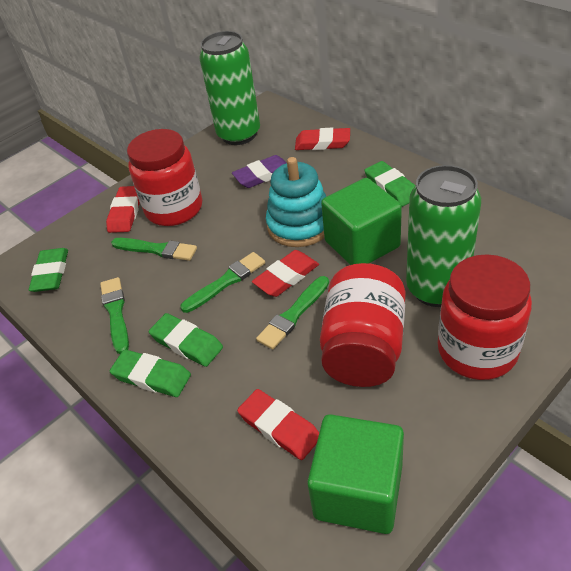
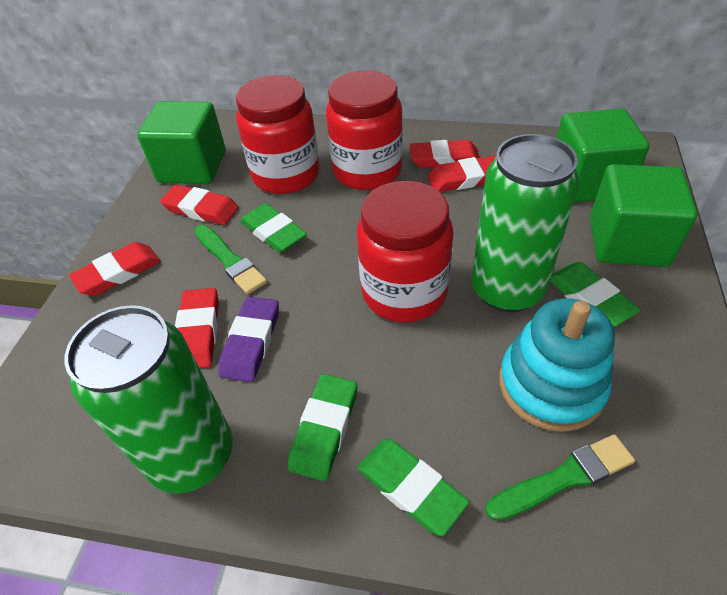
green brush: 4 -> 2
green cube: 2 -> 3
red eraser: 4 -> 5

